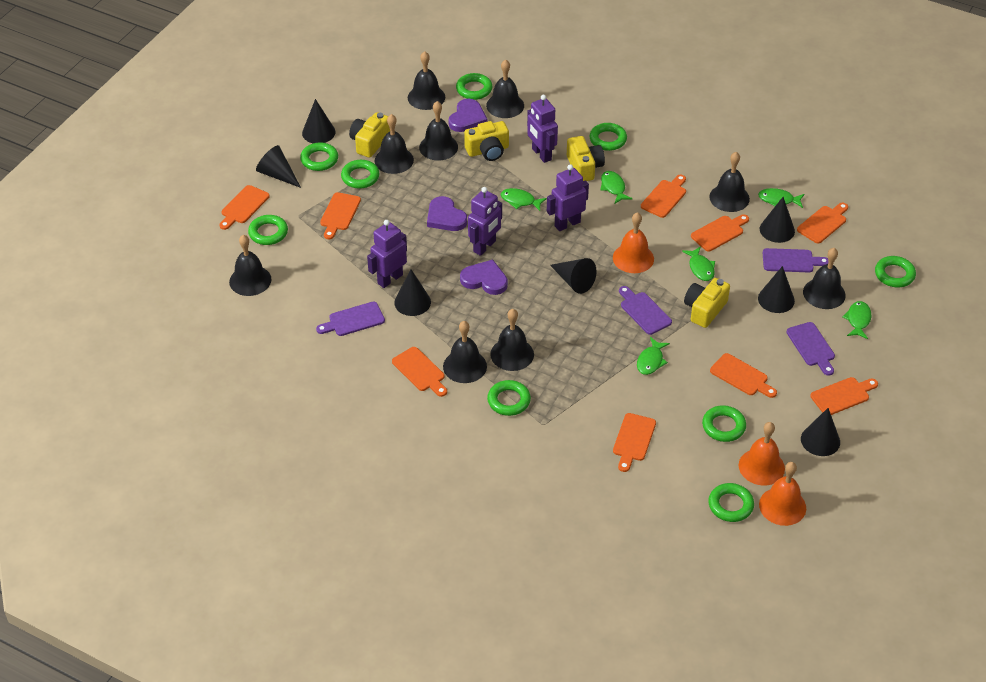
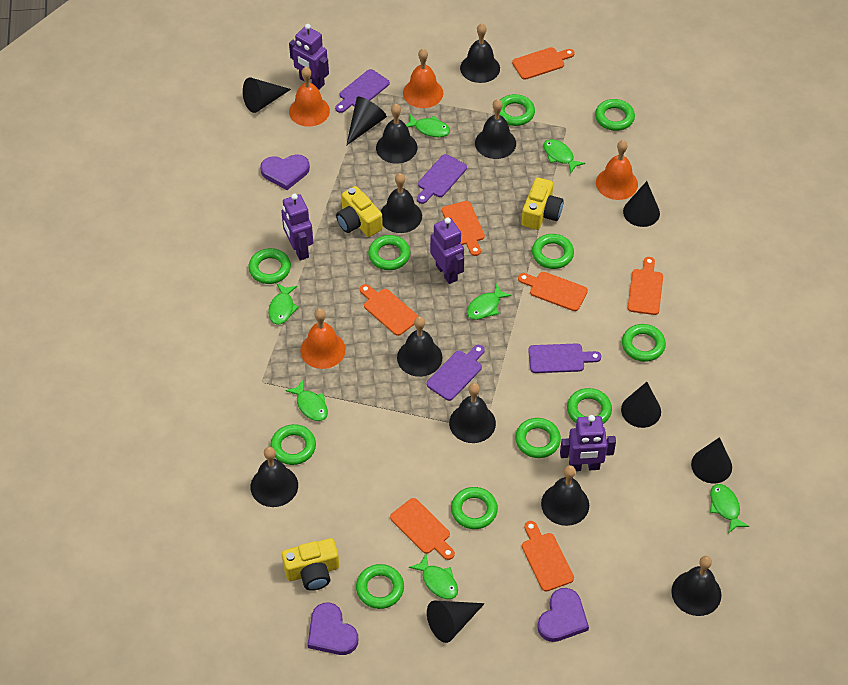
black cone: 7 -> 6
green fish: 6 -> 7
green ring: 9 -> 11
orange bell: 3 -> 4
orange cutting board: 9 -> 7
yellow camera: 4 -> 3

